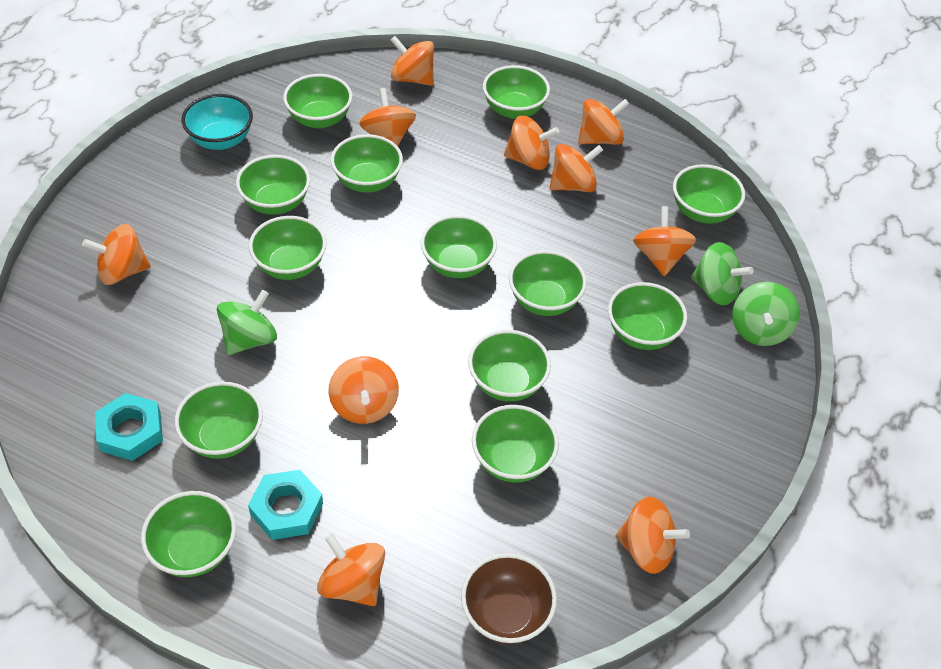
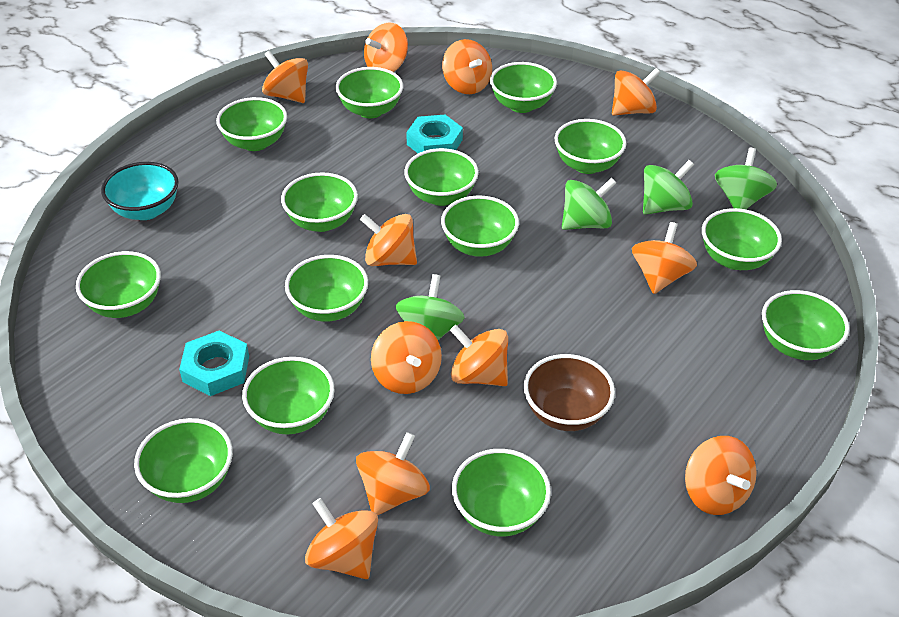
green bowl: 13 -> 14
green spinning top: 3 -> 4
orange spinning top: 10 -> 11

